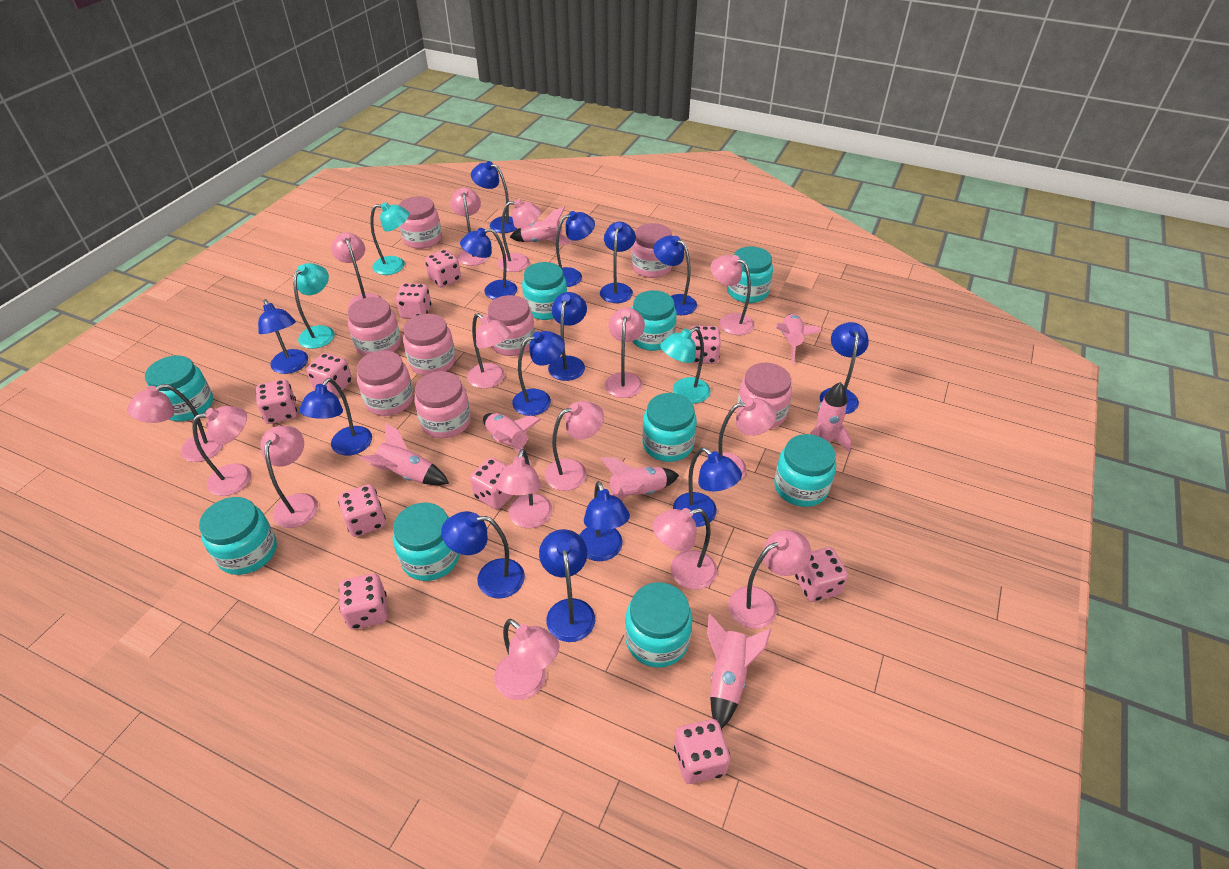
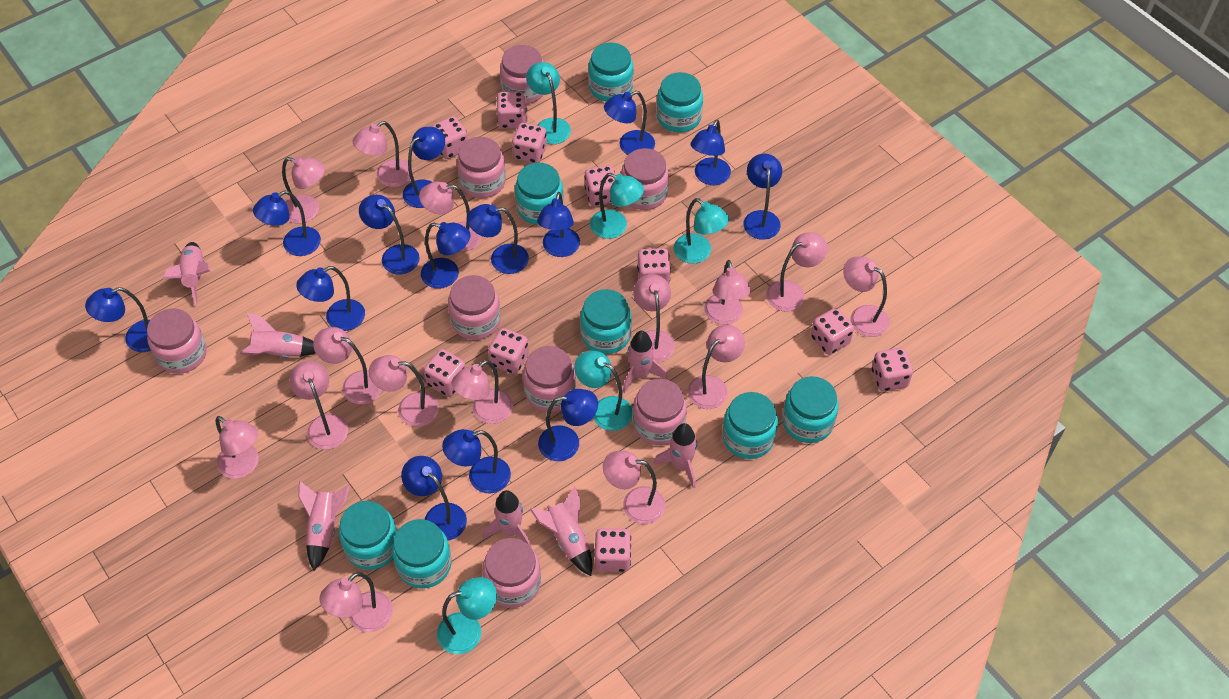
turquoise jar: 9 -> 8
turquoise lamp: 3 -> 5

